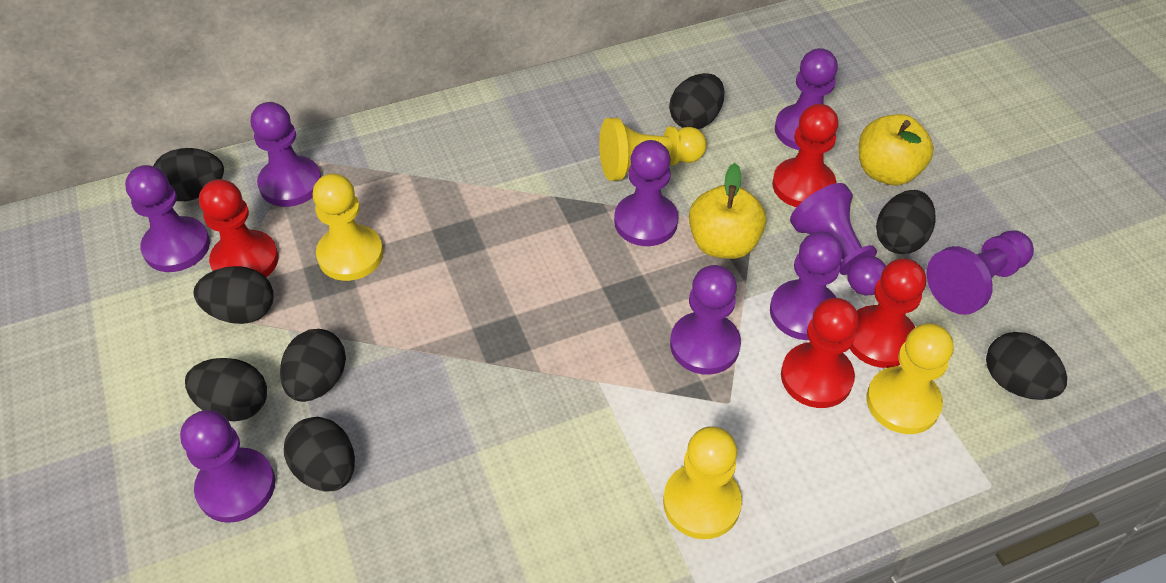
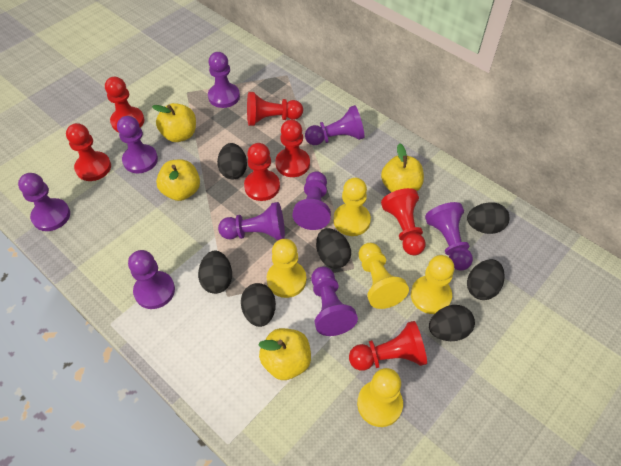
black egg: 8 -> 7
red pawn: 4 -> 7
yellow apple: 2 -> 4
yellow pawn: 4 -> 5

